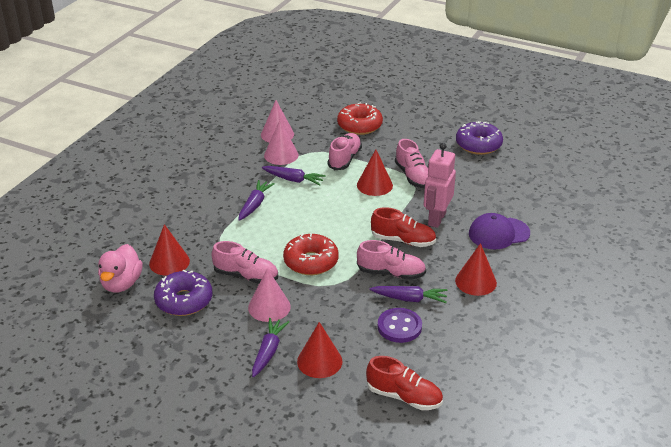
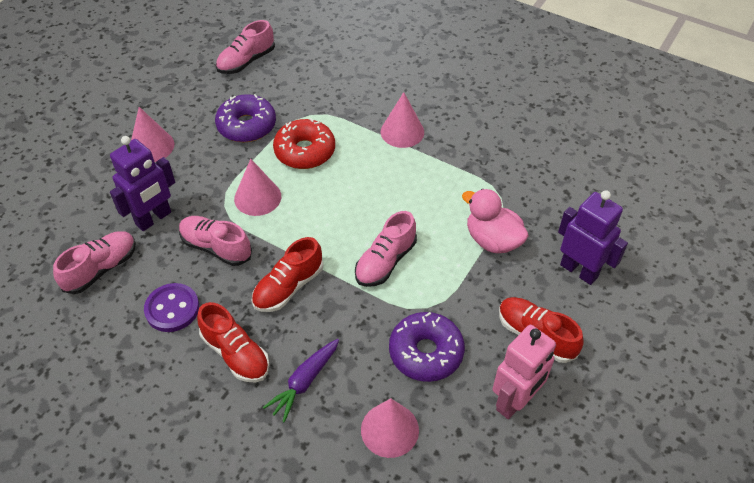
pink cone: 3 -> 4
purple cap: 1 -> 0
purple carrot: 4 -> 1
purple robot: 0 -> 2
red cone: 4 -> 0
red donut: 2 -> 1
red shoe: 2 -> 3

